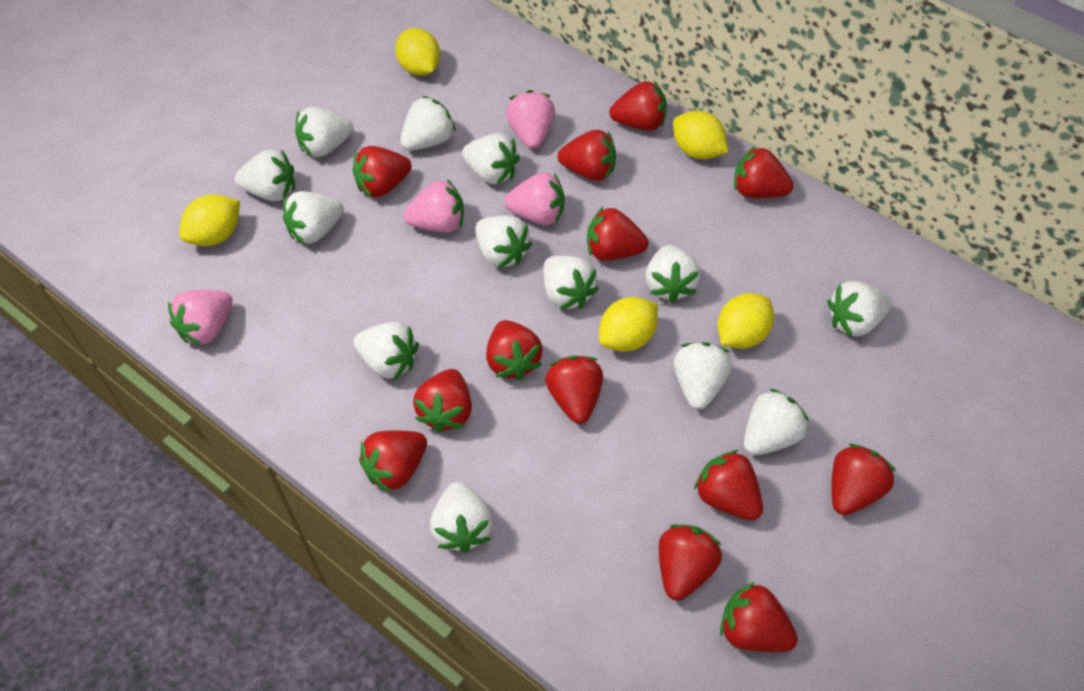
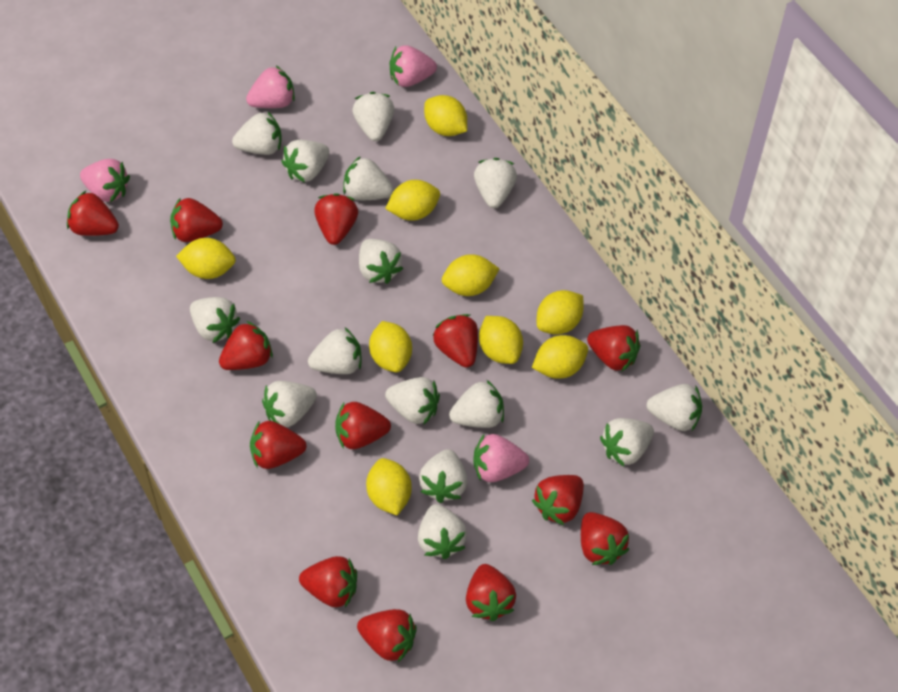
white strawberry: 13 -> 15
yellow lemon: 5 -> 9

